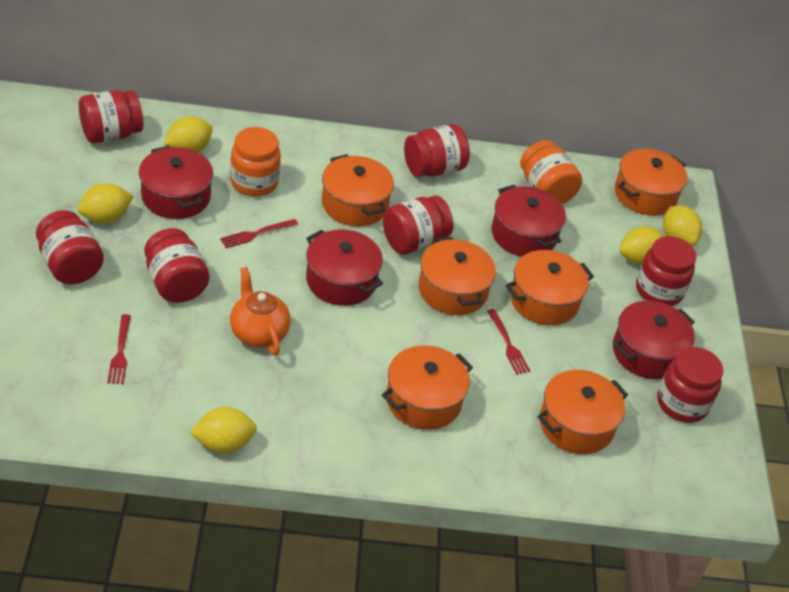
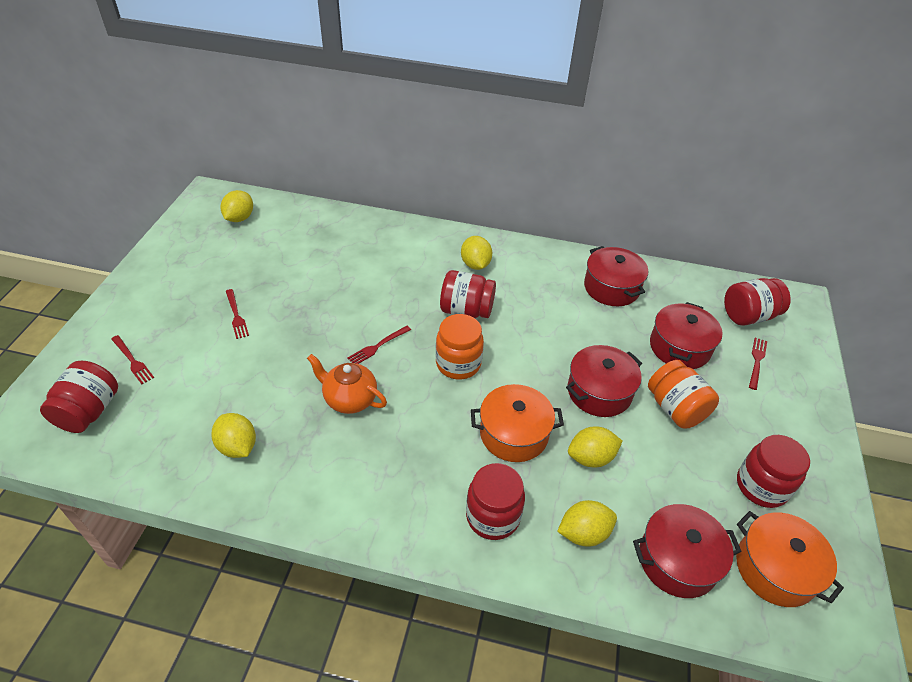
orange pot: 6 -> 2
red fork: 3 -> 4
red jar: 7 -> 5

